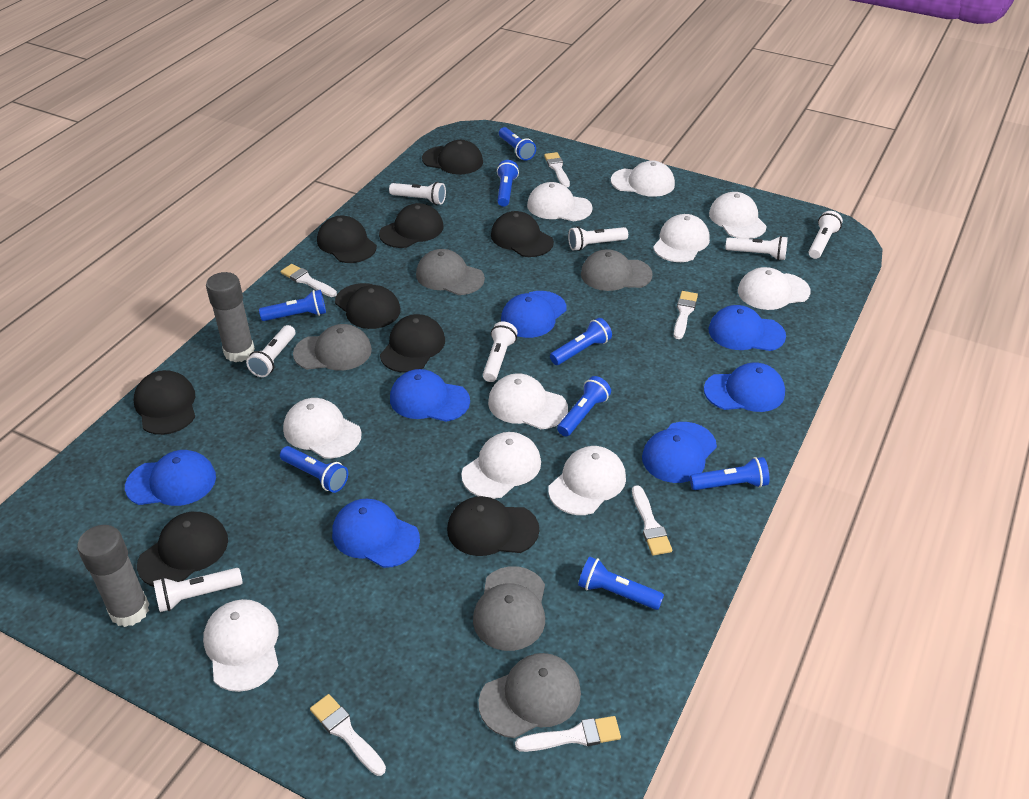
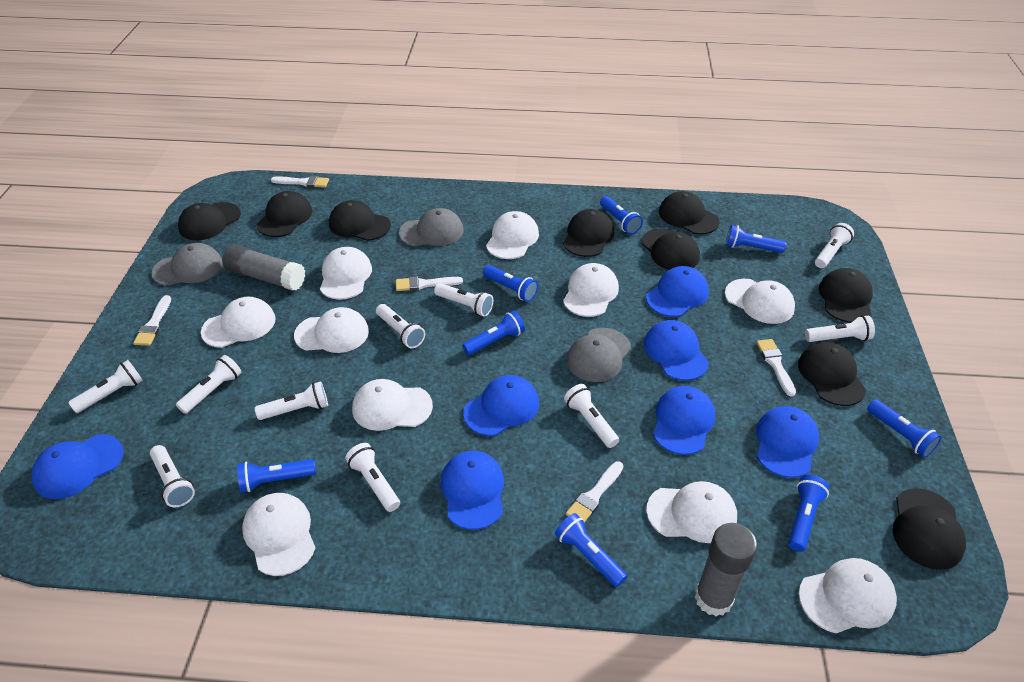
grey cap: 5 -> 3
white brush: 6 -> 5
white flashlight: 7 -> 10

